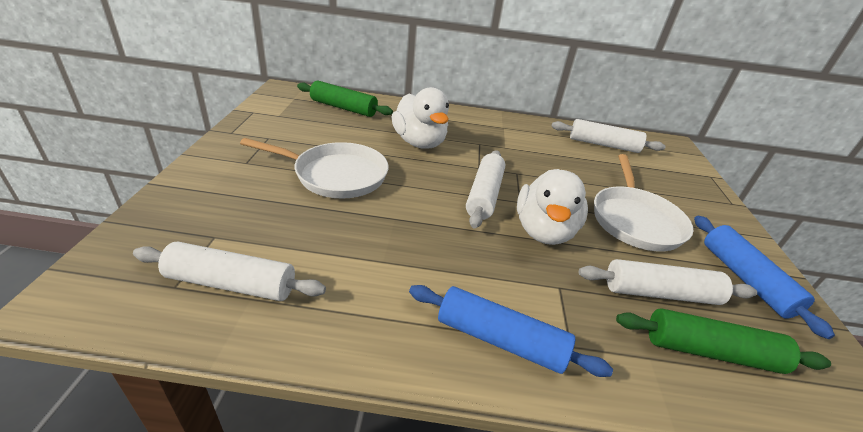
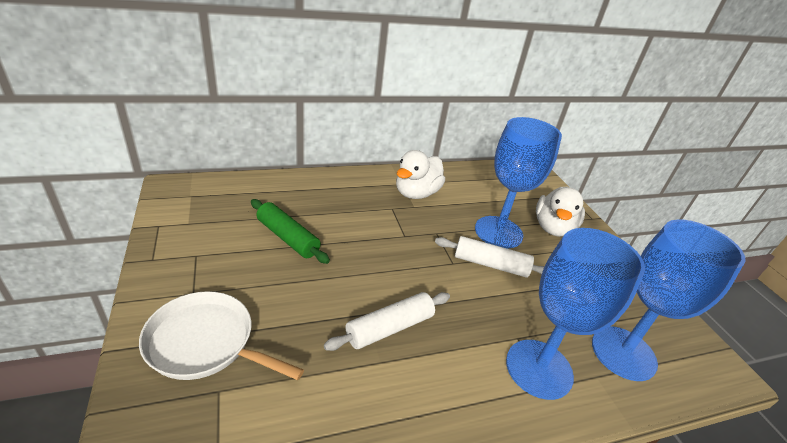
blue goblet: 0 -> 3
blue rolling pin: 2 -> 0
green rolling pin: 2 -> 1
white pan: 2 -> 1
white rolling pin: 4 -> 2

